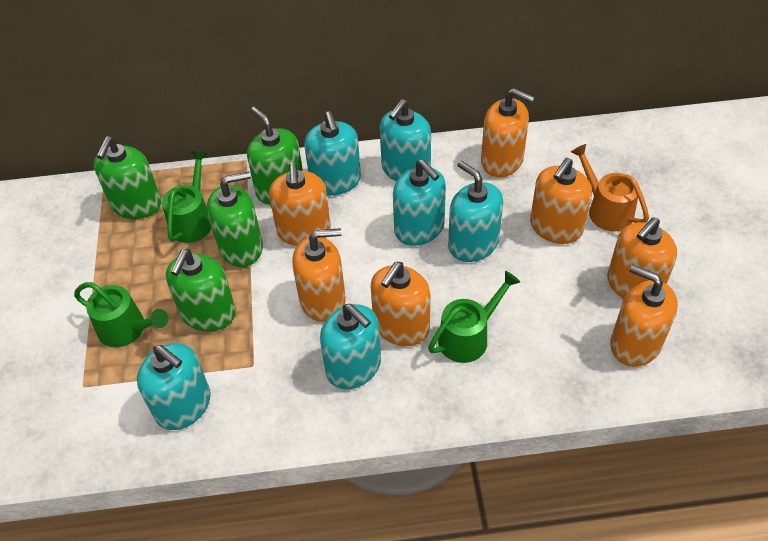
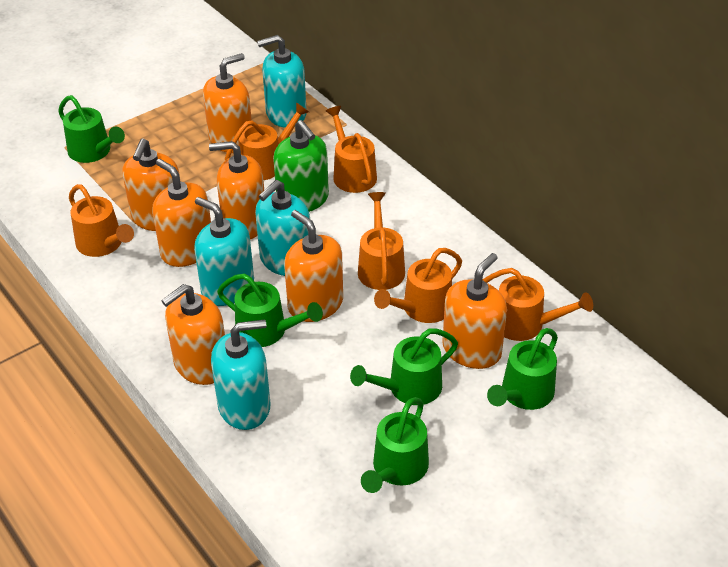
green soap dispenser: 4 -> 1
green watering can: 3 -> 5
orange watering can: 1 -> 6
turquoise soap dispenser: 6 -> 4

